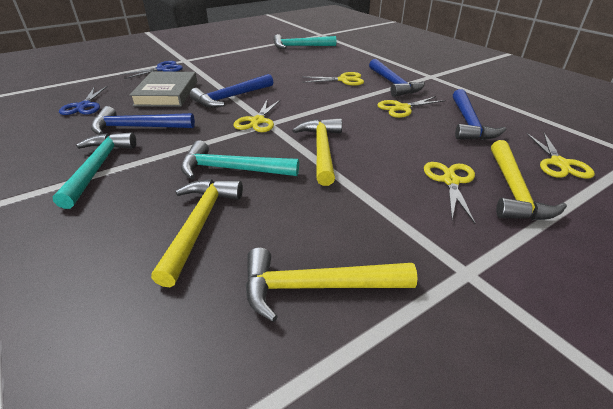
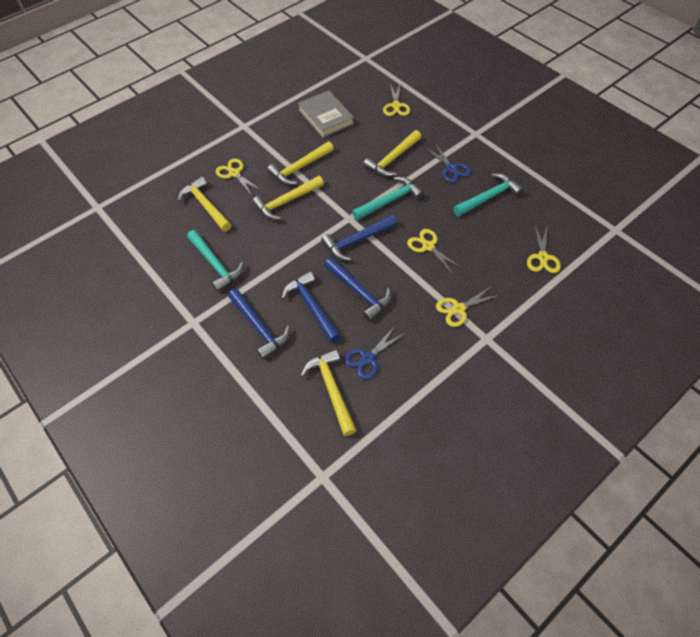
yellow hammer: 4 -> 5

